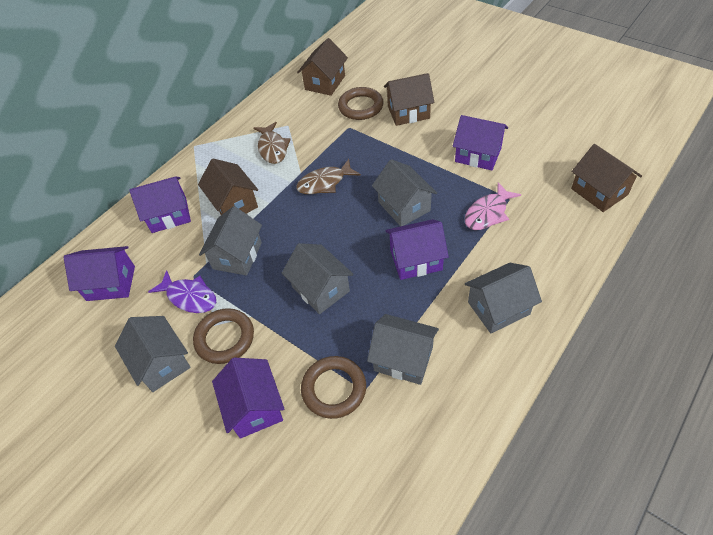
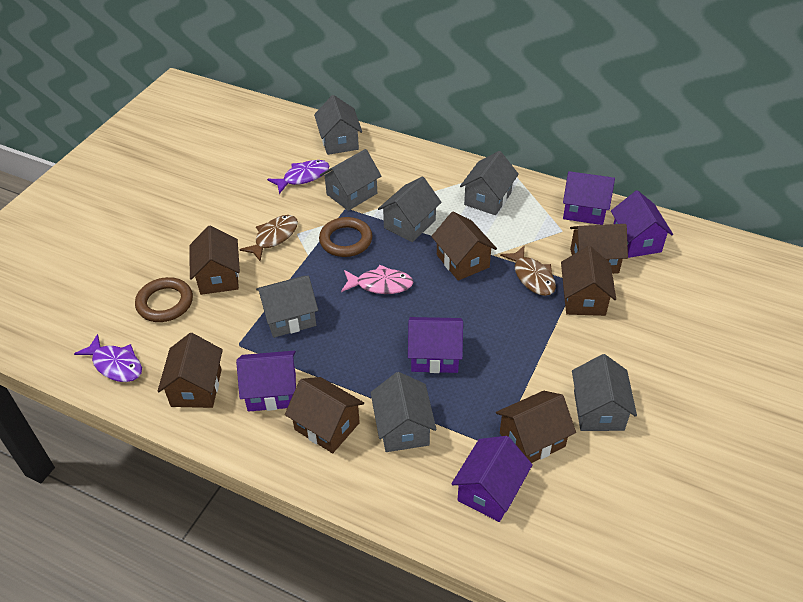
brown house: 4 -> 7
brown ring: 3 -> 2
grey house: 6 -> 7
purple fish: 1 -> 2

